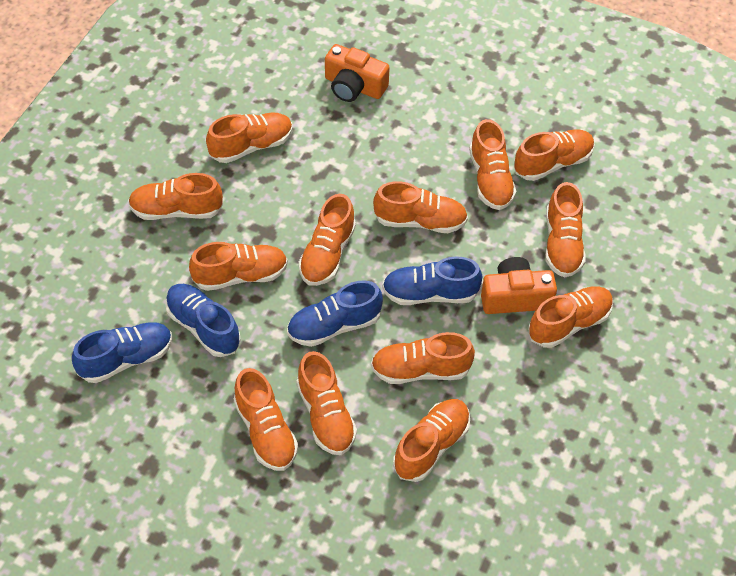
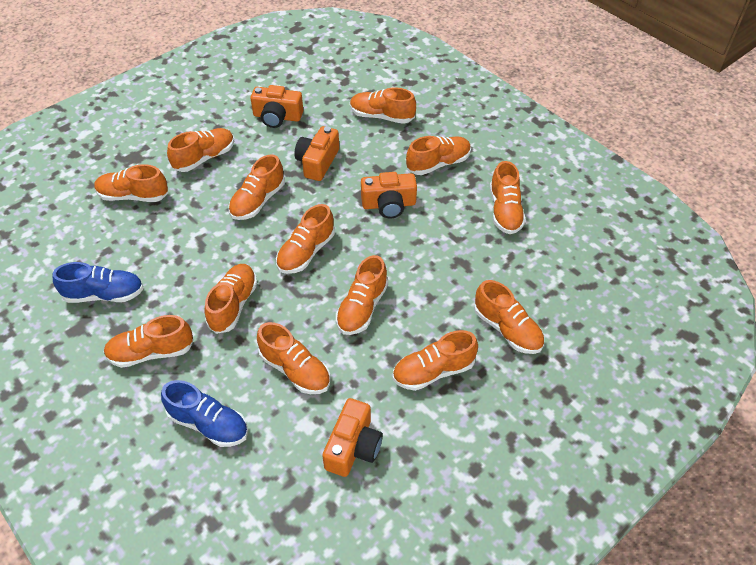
blue shoe: 4 -> 2
orange camera: 2 -> 4

